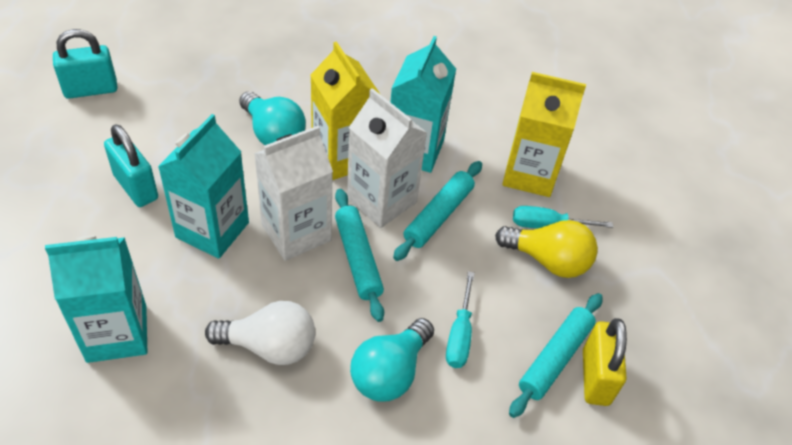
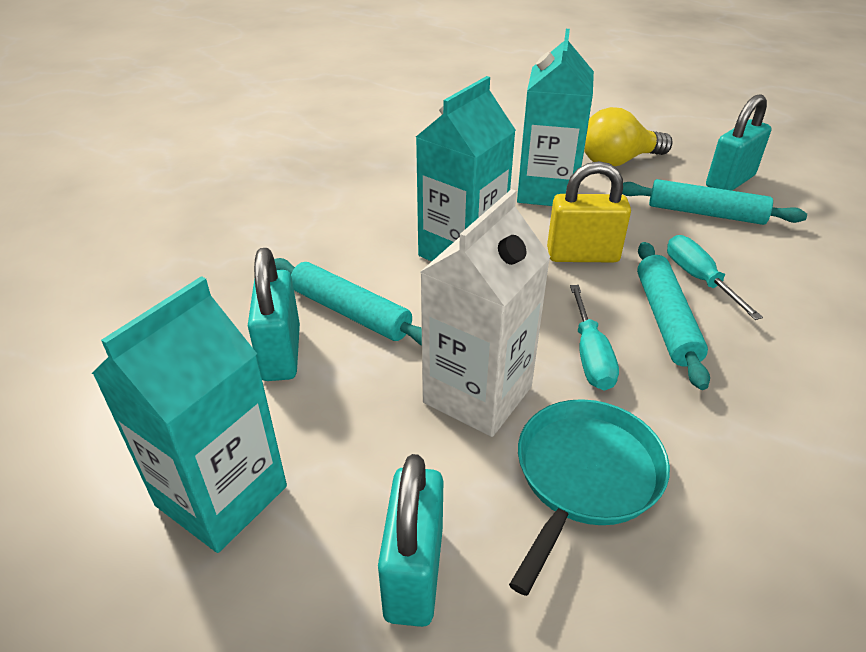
turquoise light bulb: 2 -> 0
turquoise padlock: 2 -> 3
turquoise pan: 0 -> 1
white carton: 2 -> 1
white light bulb: 1 -> 0
yellow carton: 2 -> 0

